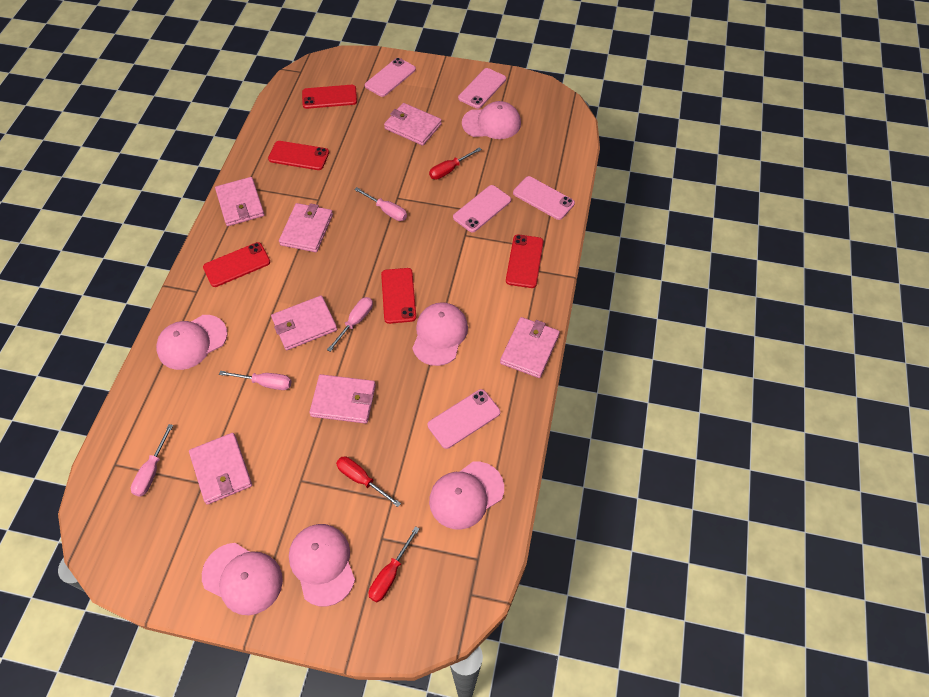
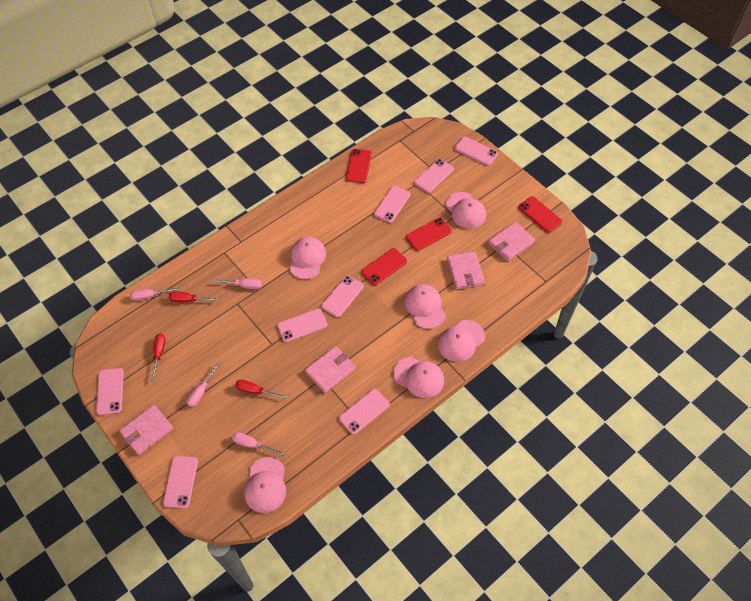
pink phone: 5 -> 8
pink wallet: 7 -> 4
red phone: 5 -> 4

